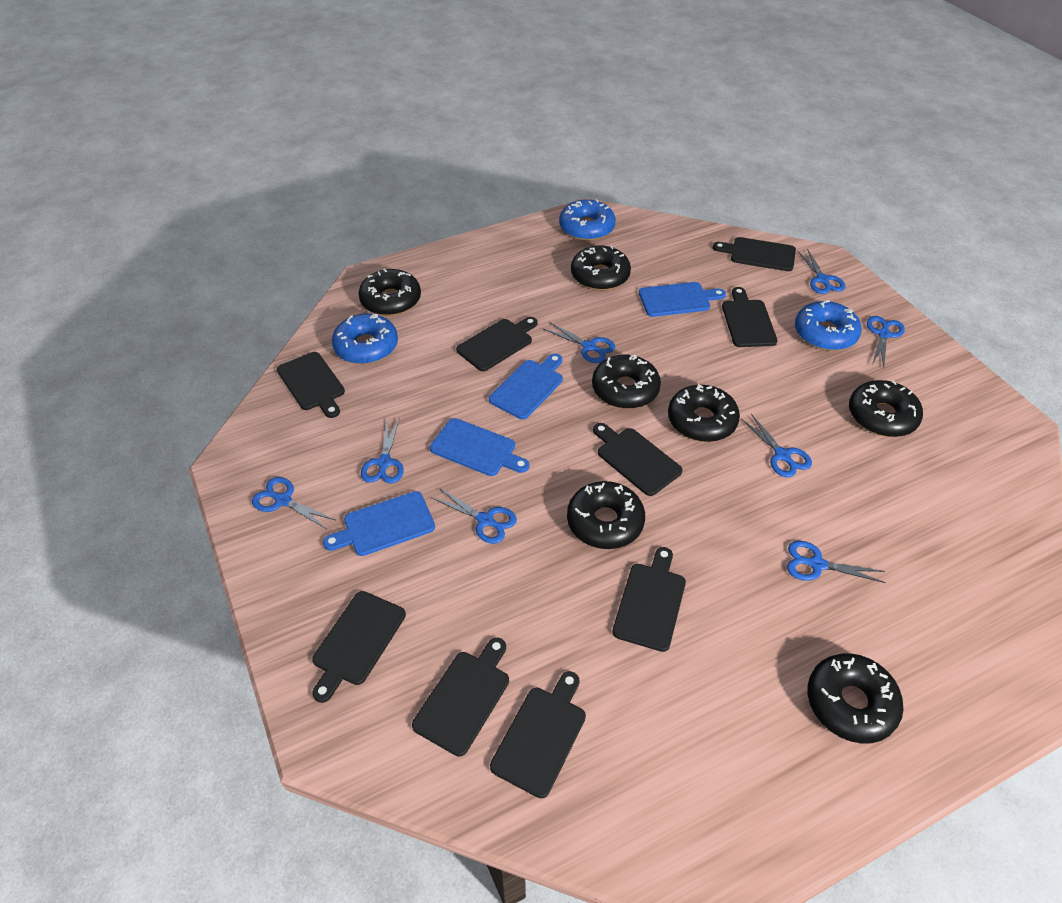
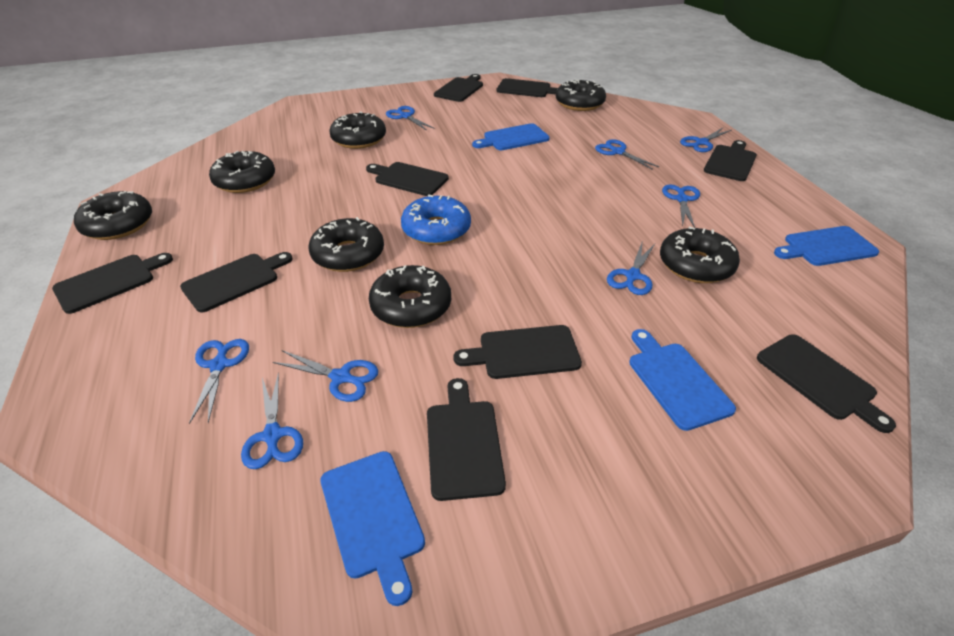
blue donut: 3 -> 1

